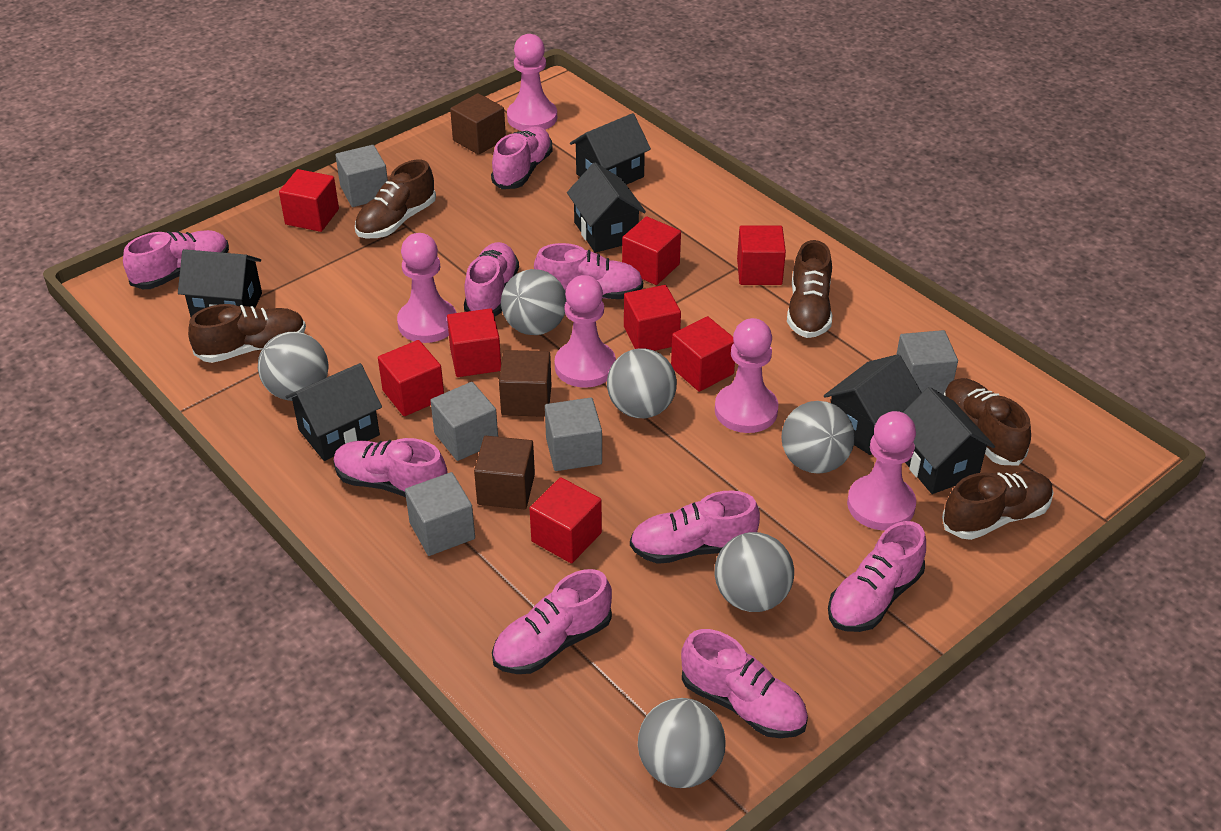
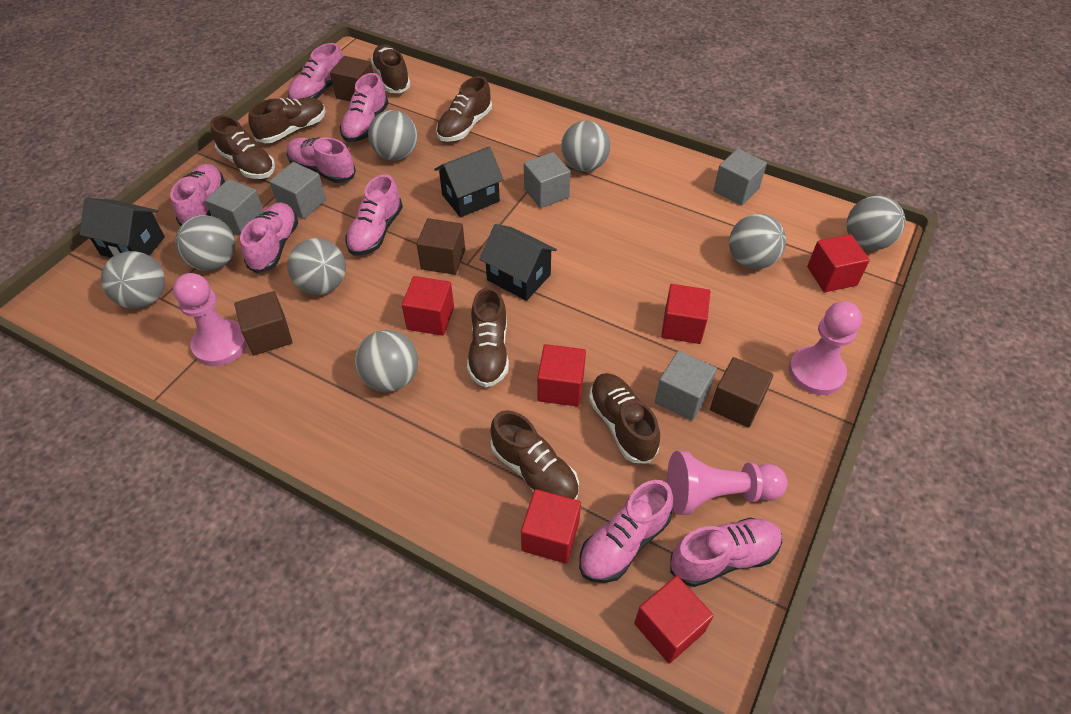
black house: 6 -> 3
brown cube: 3 -> 4
brown shoe: 5 -> 7
grey ball: 6 -> 8
pink pawn: 5 -> 3
pink shoe: 9 -> 8
red cube: 8 -> 6

